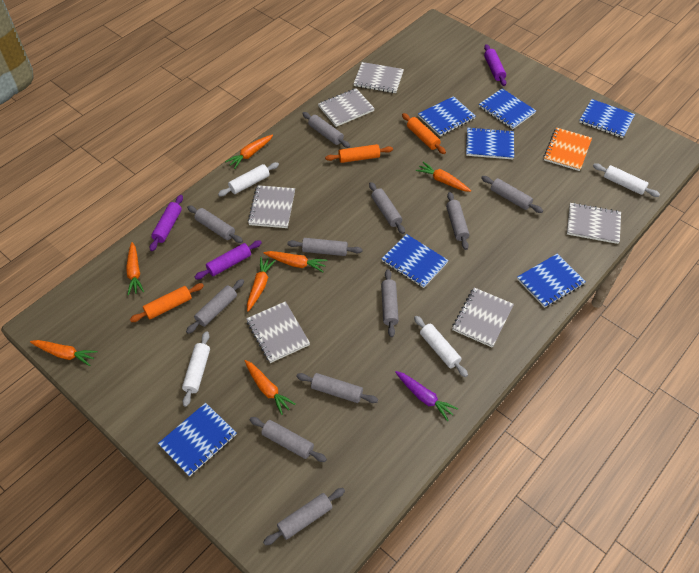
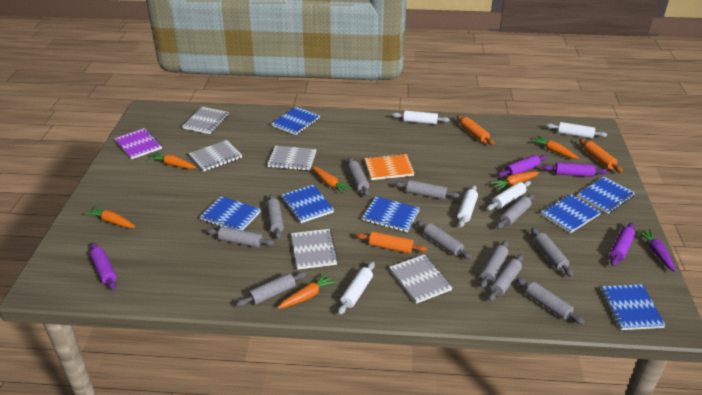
grey notebook: 6 -> 5
orange carrot: 7 -> 6
purple notebook: 0 -> 1
purple rolling pin: 3 -> 4
white rolling pin: 4 -> 5

